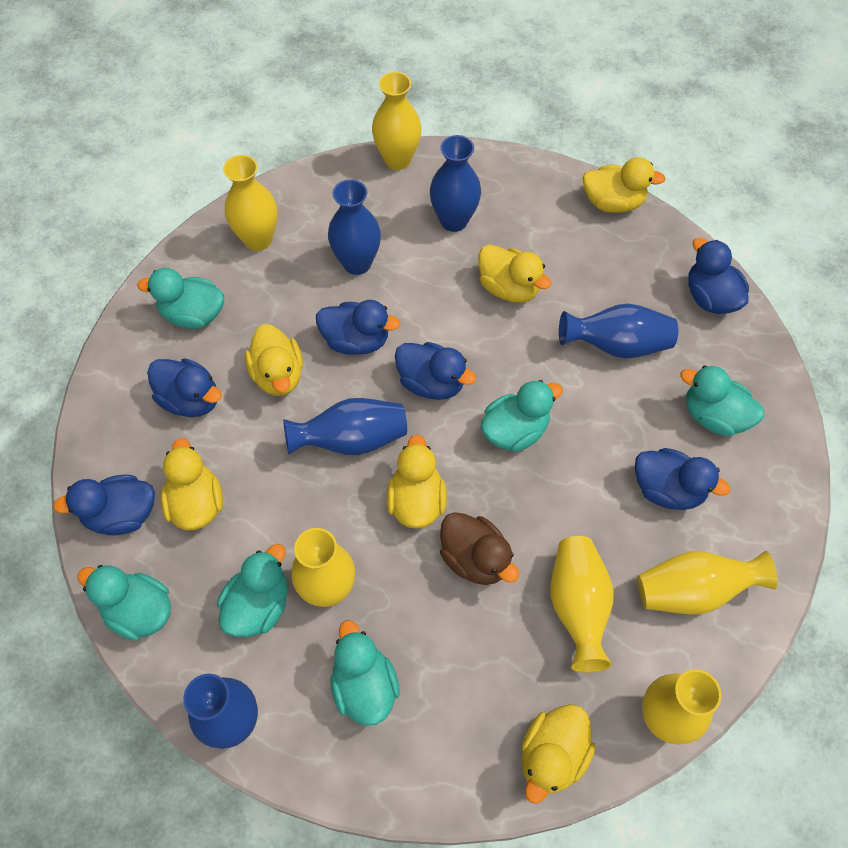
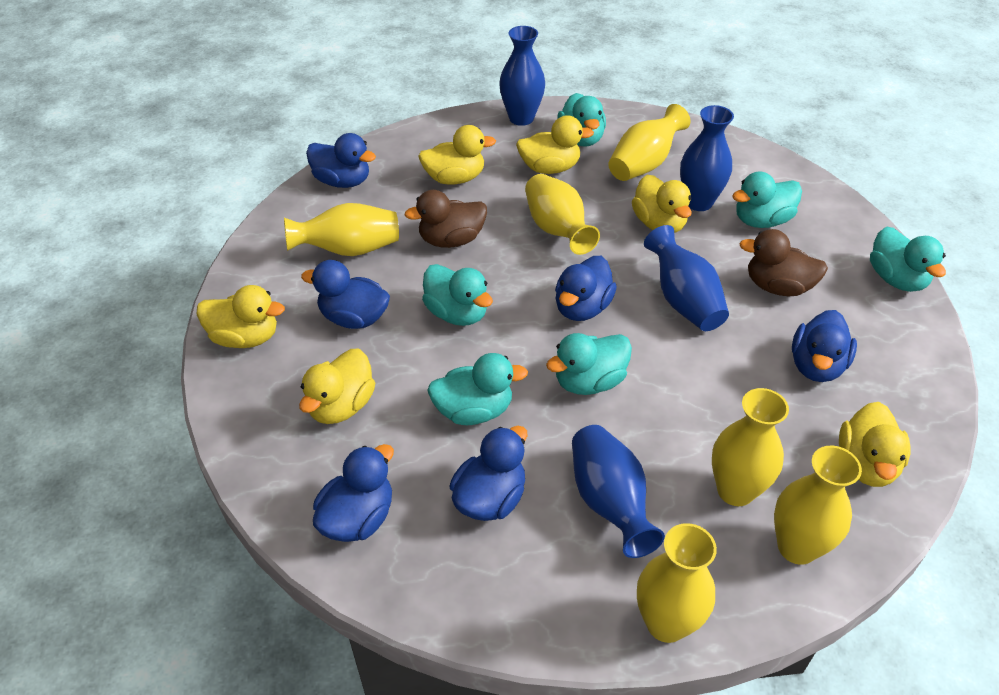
blue vase: 5 -> 4
brown duck: 1 -> 2

